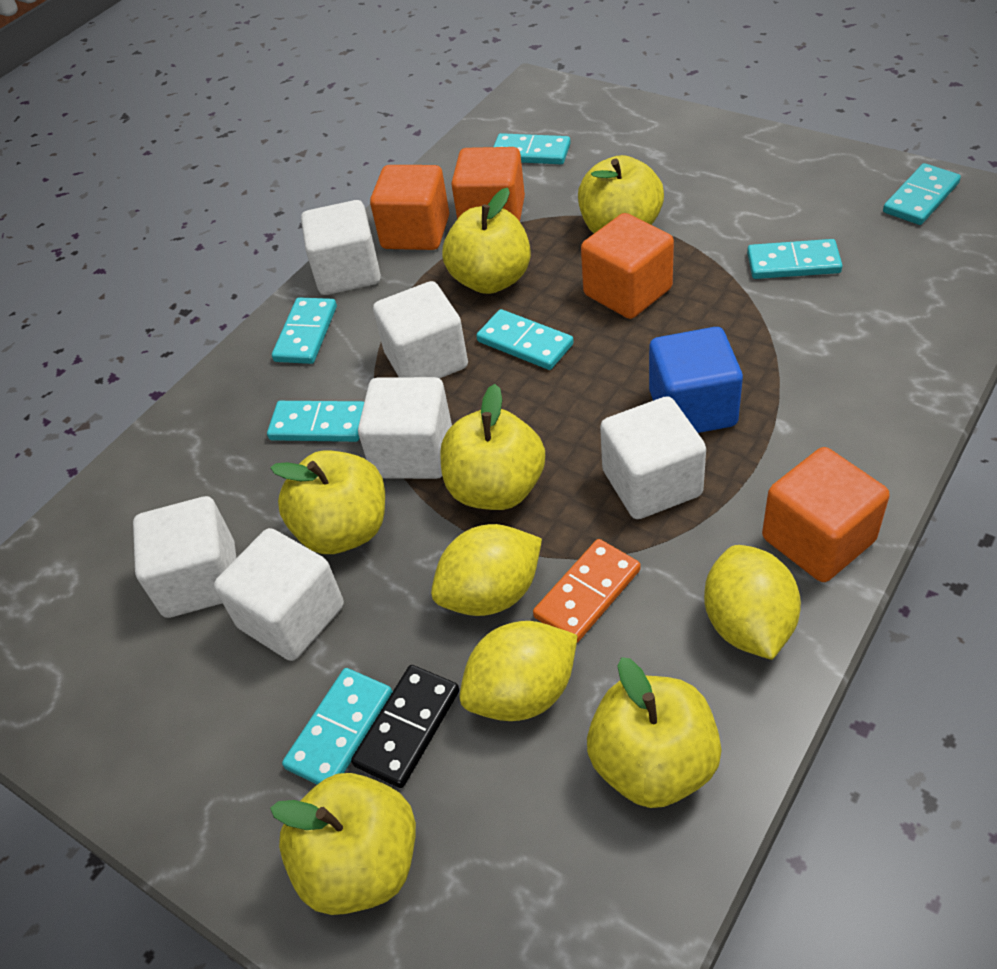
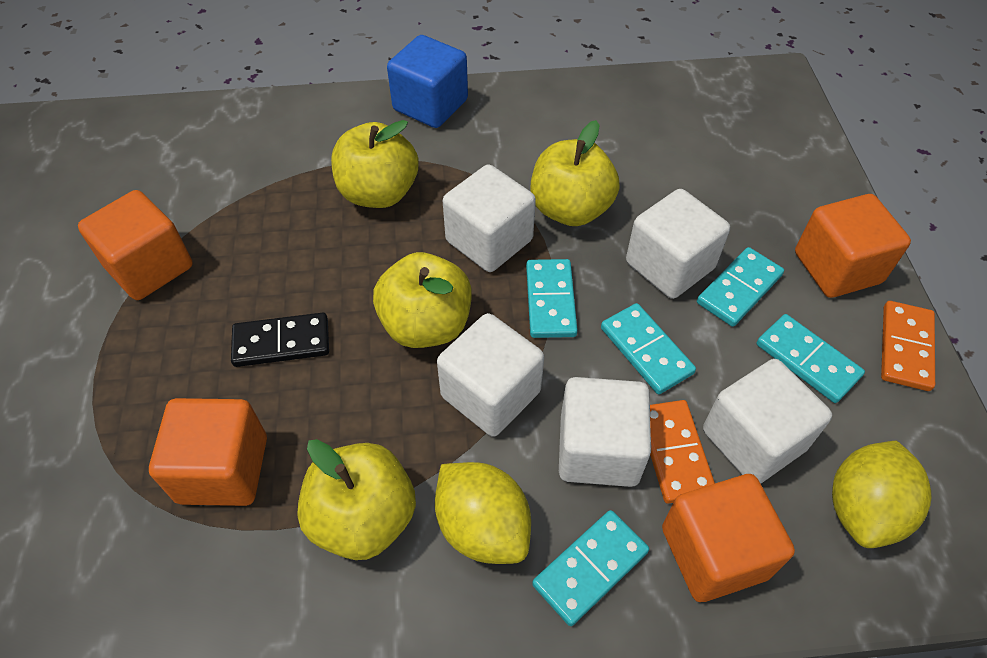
orange domino: 1 -> 2
turquoise domino: 7 -> 5
white cube: 6 -> 5
yellow apple: 6 -> 4
yellow lemon: 3 -> 2

